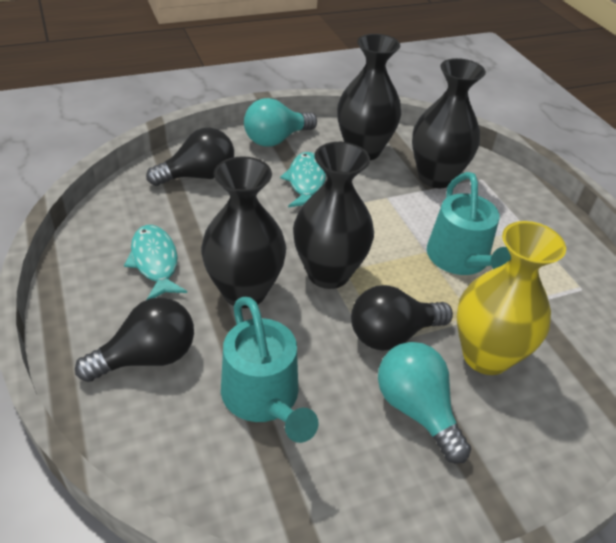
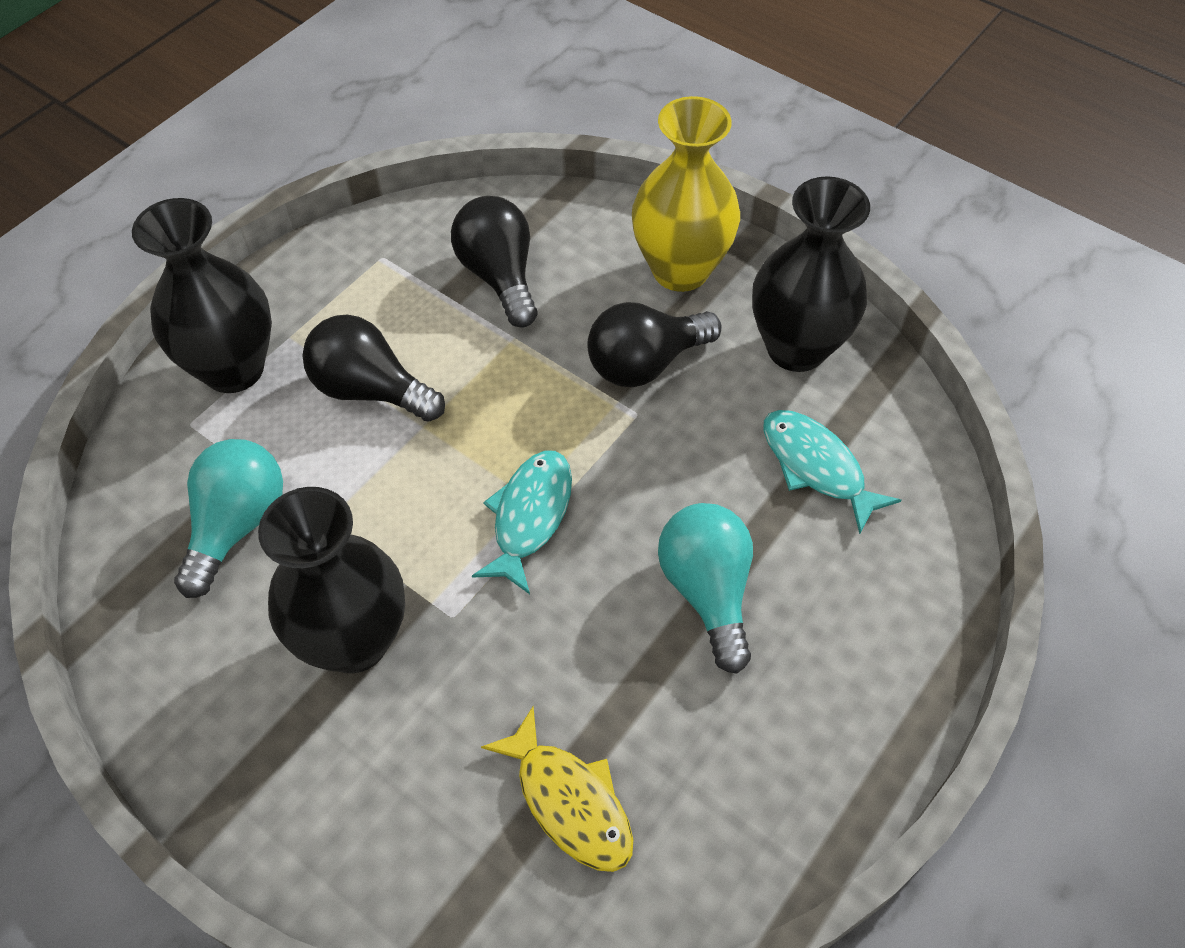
black vase: 4 -> 3
turquoise watering can: 2 -> 0
yellow fish: 0 -> 1

